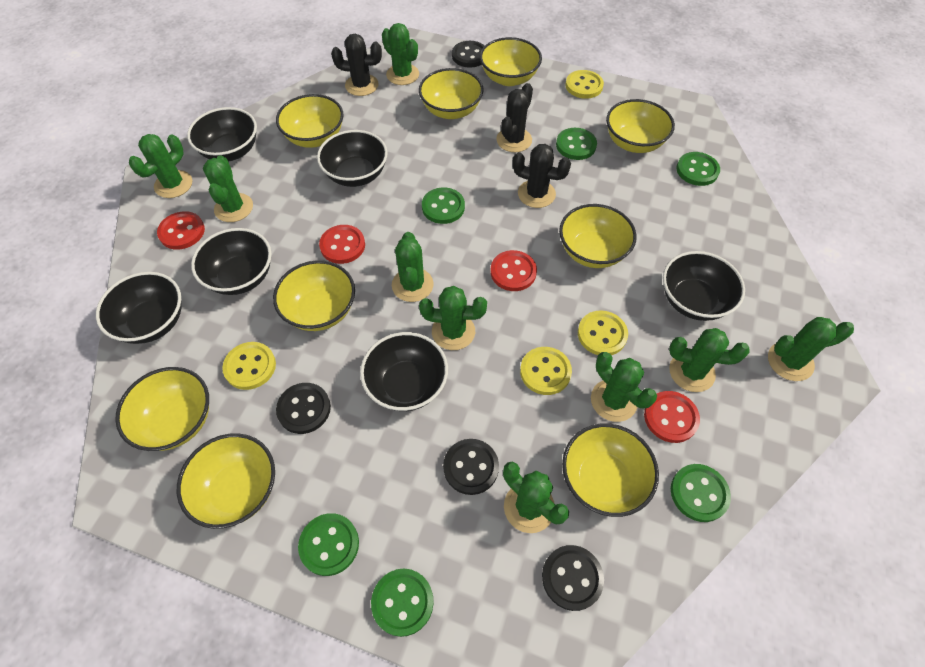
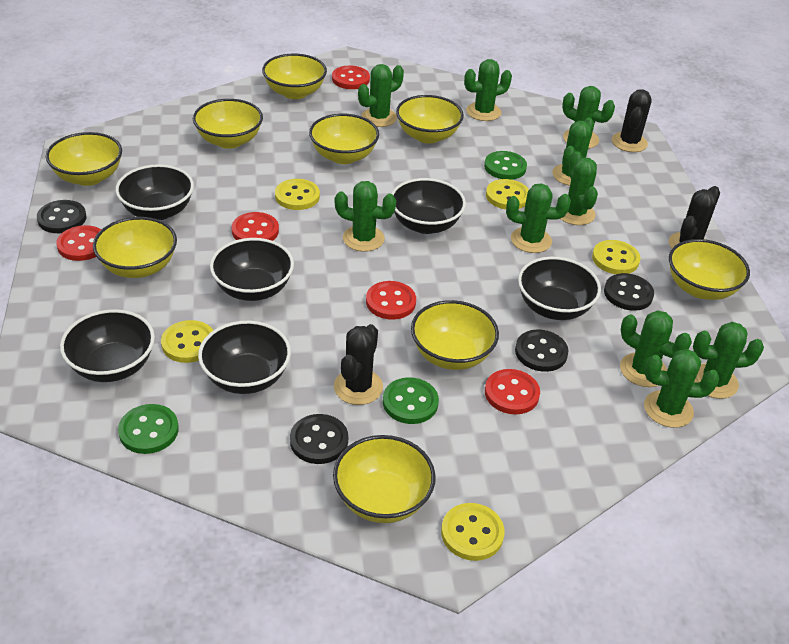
green button: 6 -> 3
green cactus: 9 -> 10
red button: 4 -> 5
yellow button: 4 -> 5

